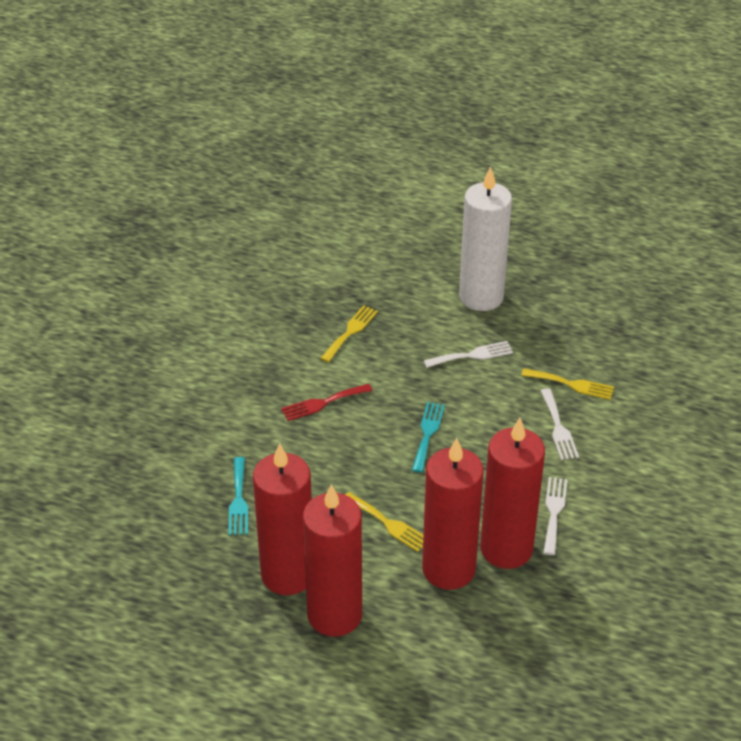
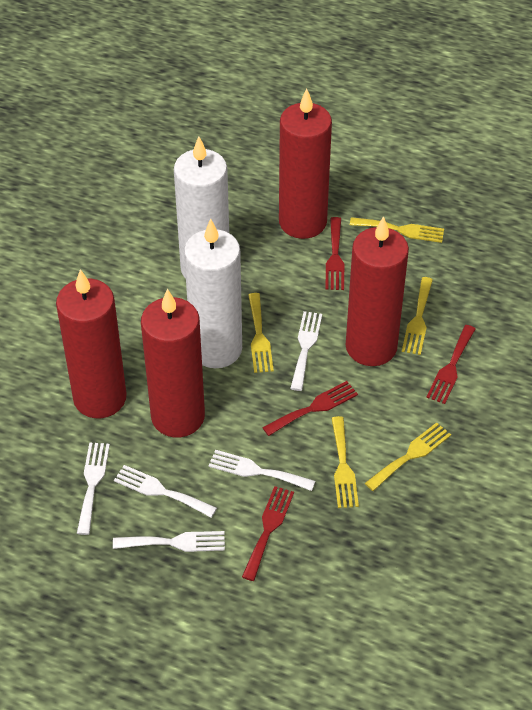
red fork: 1 -> 4
turquoise fork: 2 -> 0
white candle: 1 -> 2
white fork: 3 -> 5
yellow fork: 3 -> 5

